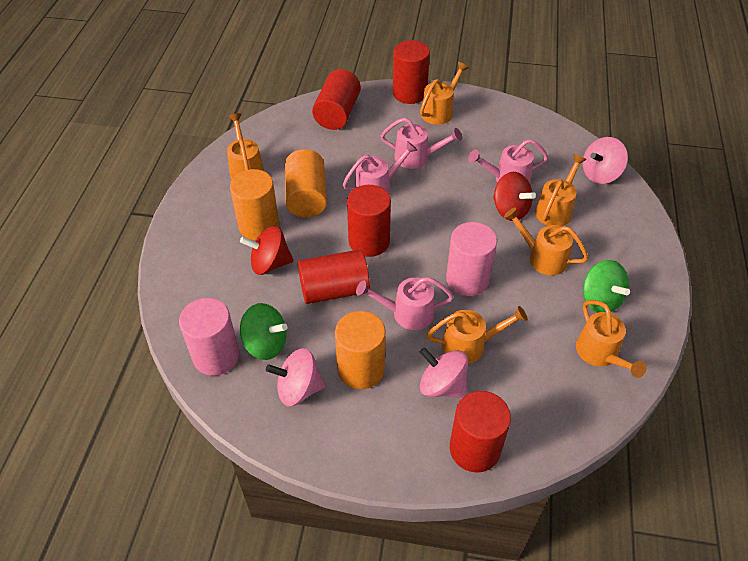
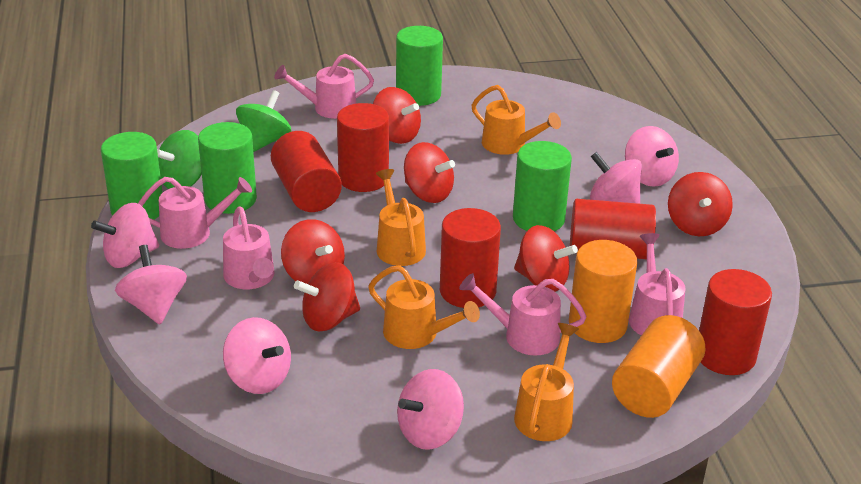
green cylinder: 0 -> 4
orange cylinder: 3 -> 2
orange watering can: 6 -> 4
pink cylinder: 2 -> 0
pink spinning top: 3 -> 6
pink watering can: 4 -> 5
red spinning top: 2 -> 6

